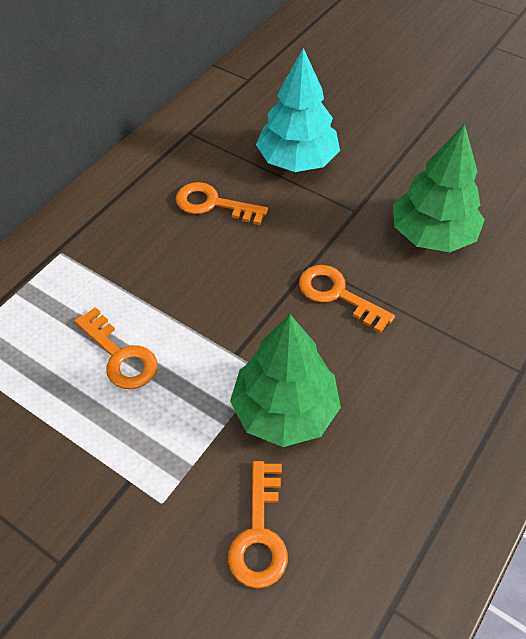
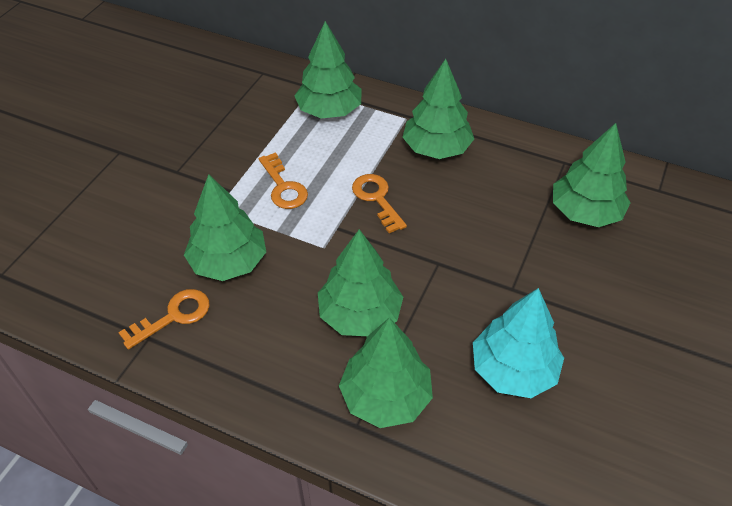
green tree: 2 -> 6
orange key: 4 -> 3

